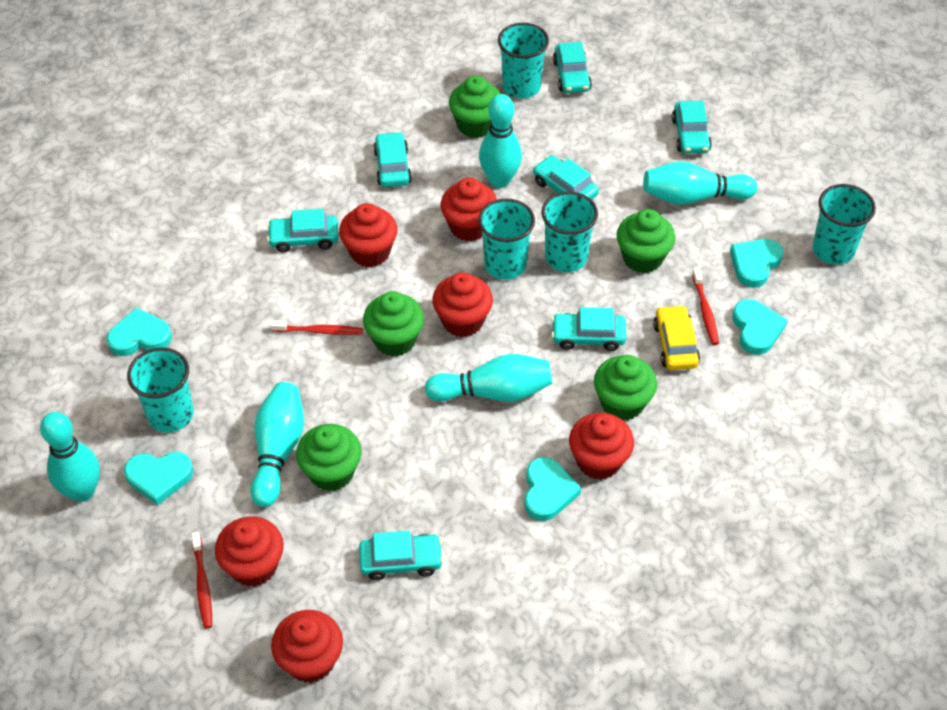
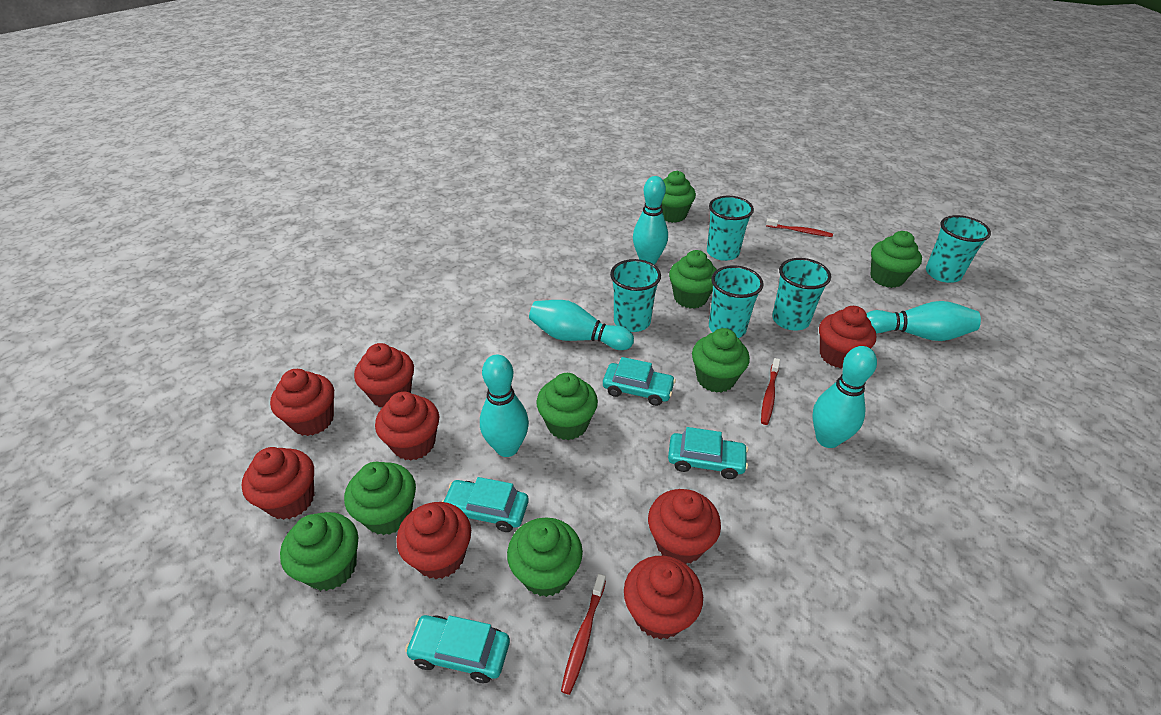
green cupcake: 5 -> 8
red cupcake: 6 -> 8
turquoise car: 7 -> 4
turquoise heart: 5 -> 0
yellow car: 1 -> 0

